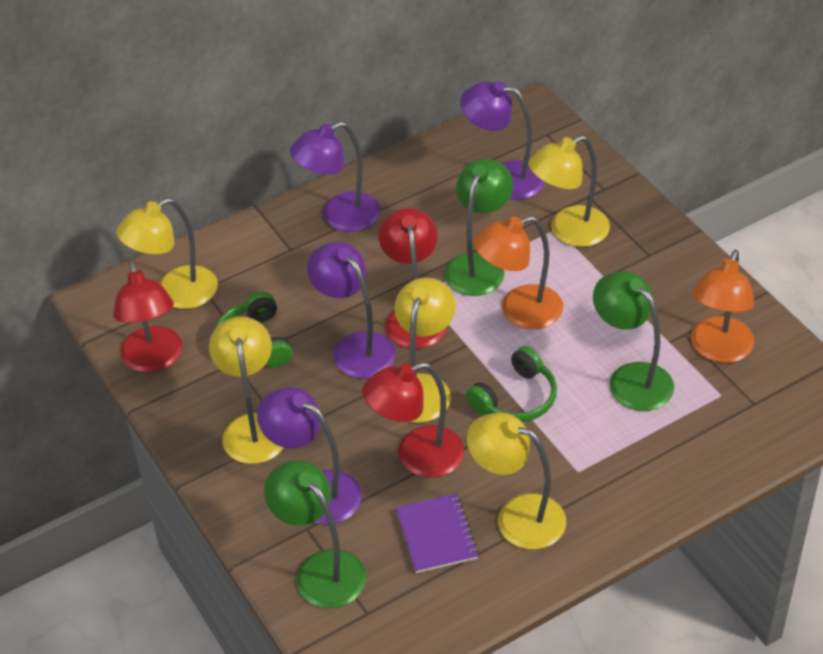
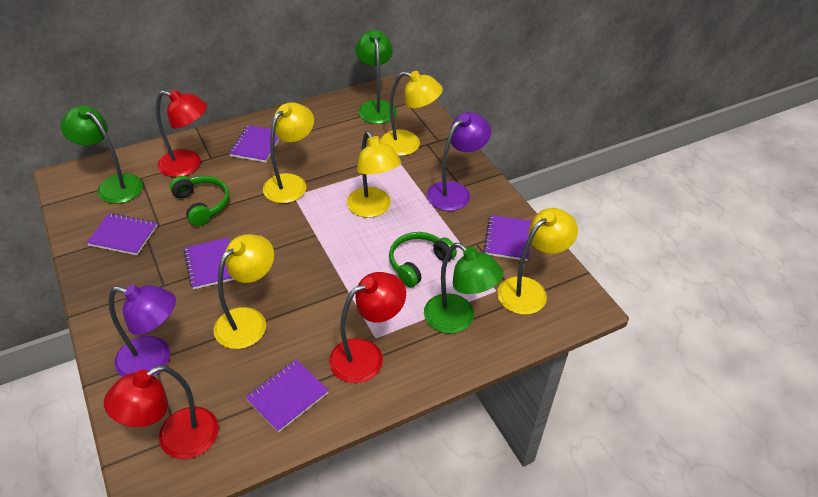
orange lamp: 2 -> 0
purple lamp: 4 -> 2
purple notebook: 1 -> 5

